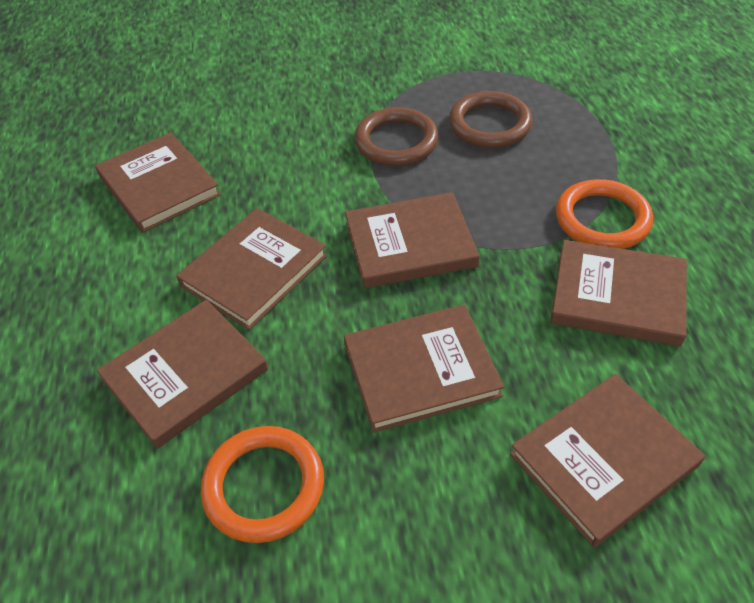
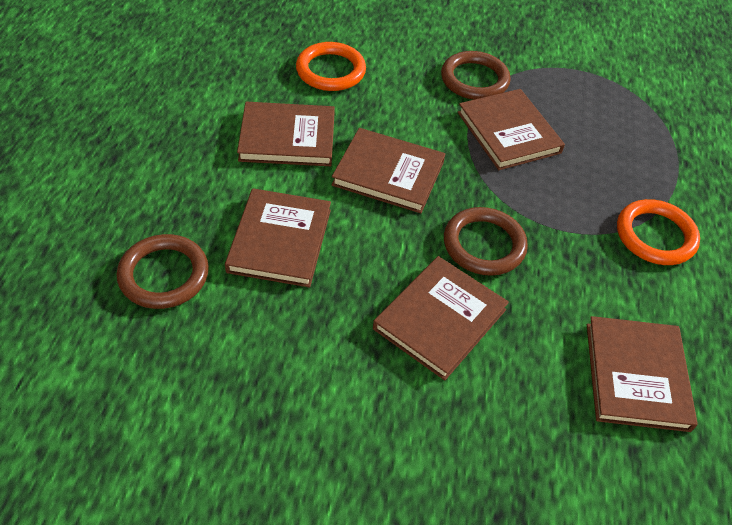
brown book: 7 -> 6
brown ring: 2 -> 3

